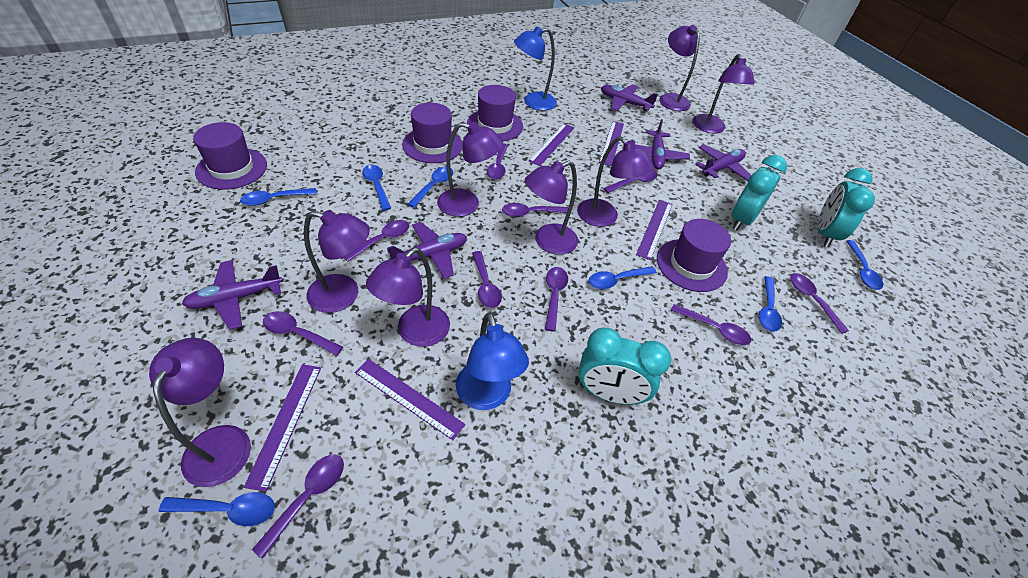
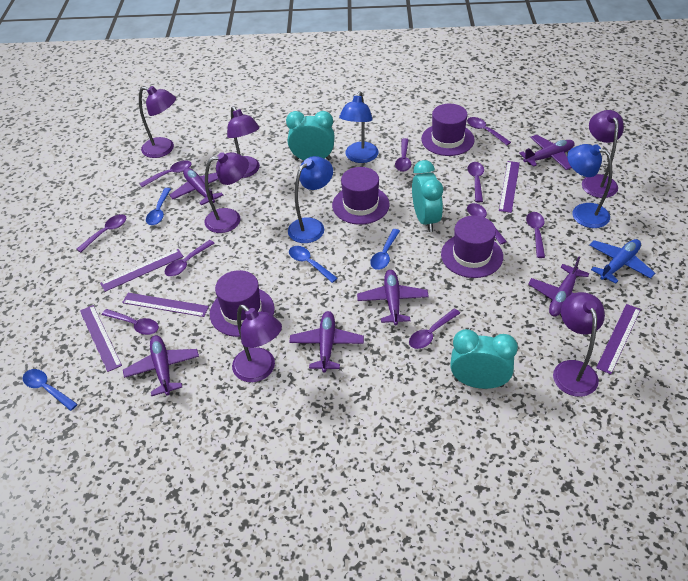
blue lamp: 2 -> 3
blue plane: 0 -> 1
blue spoon: 7 -> 4
purple lamp: 8 -> 6
purple plane: 5 -> 6

